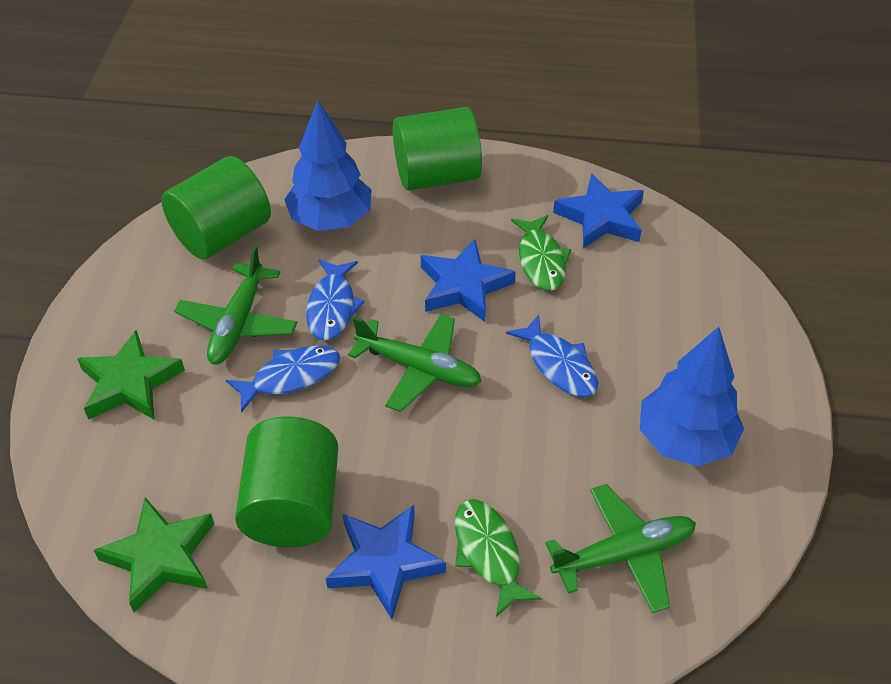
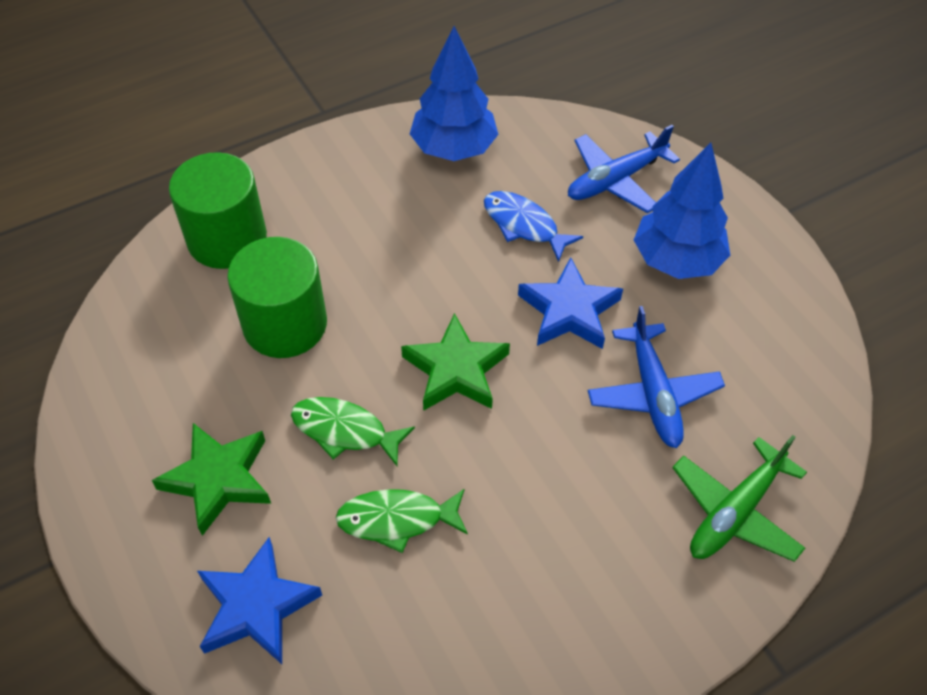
blue fish: 3 -> 1
blue plane: 0 -> 2
blue star: 3 -> 2
green cylinder: 3 -> 2
green plane: 3 -> 1

